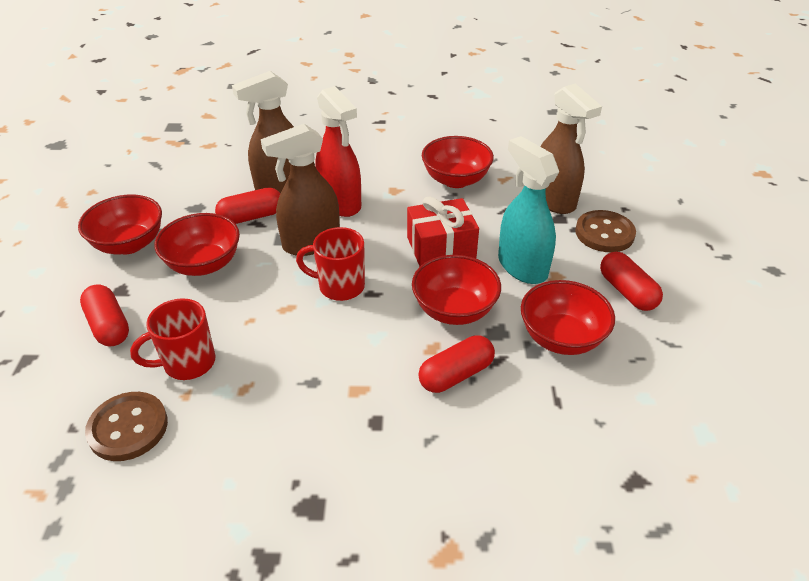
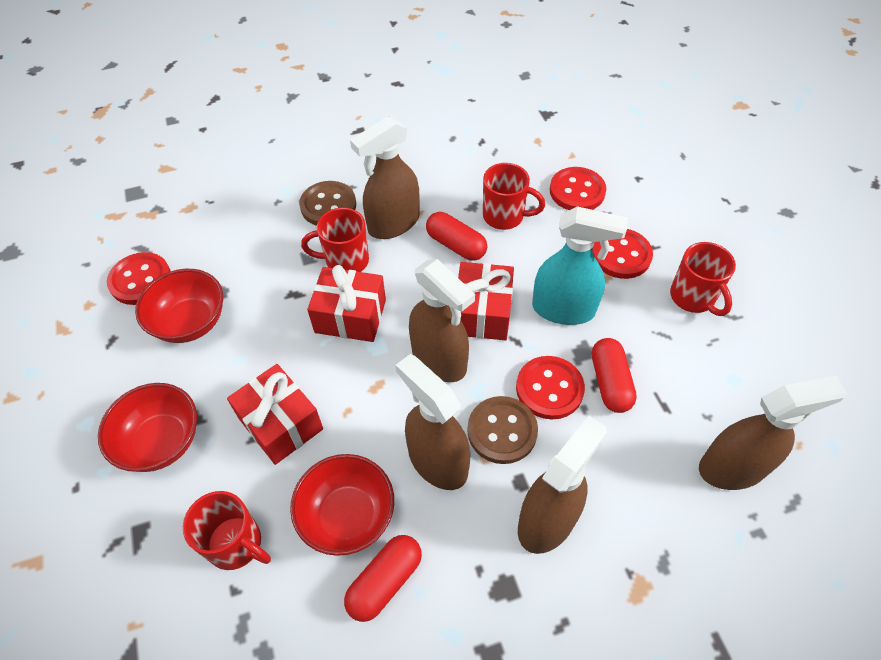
brown spray bottle: 3 -> 5
red bowl: 5 -> 3
red button: 0 -> 4
red capsule: 4 -> 3
red gift: 1 -> 3
red mug: 2 -> 4
red spray bottle: 1 -> 0

